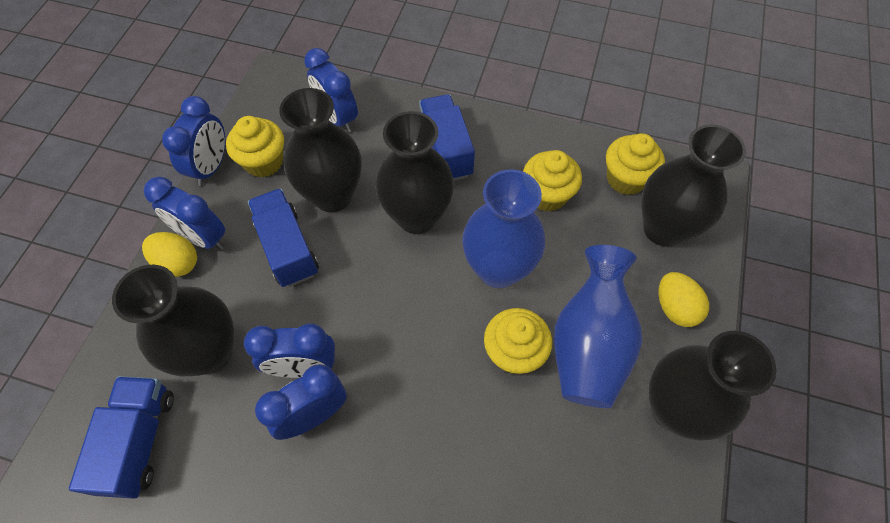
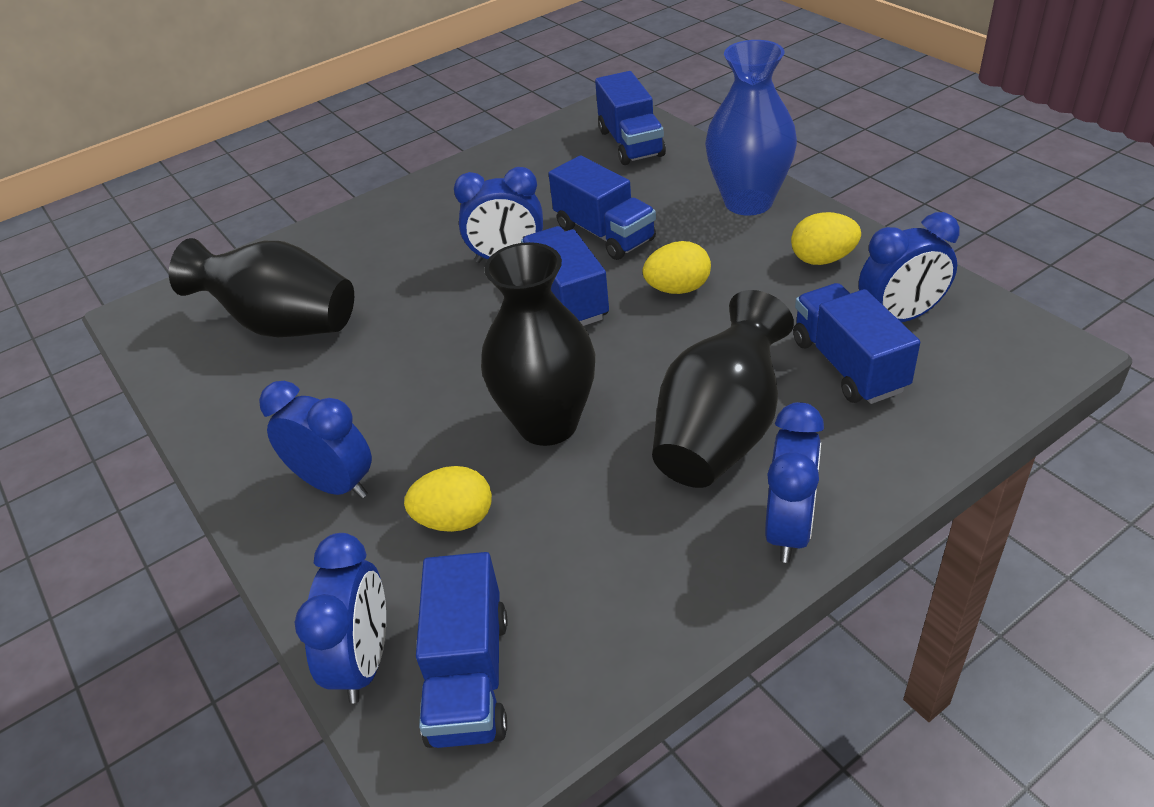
black vase: 5 -> 3
blue truck: 3 -> 5
blue vase: 2 -> 1
yellow cupcake: 4 -> 0
yellow egg: 2 -> 3

